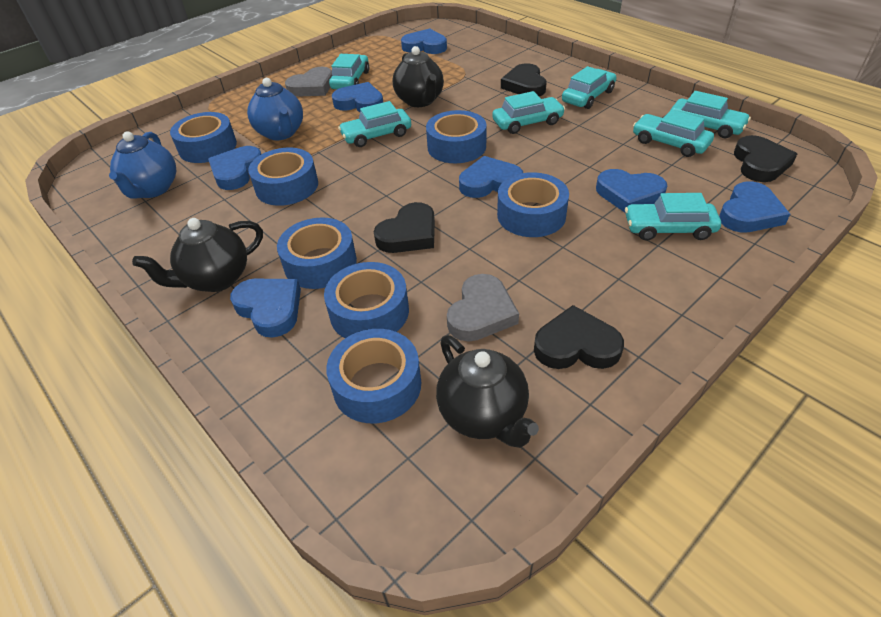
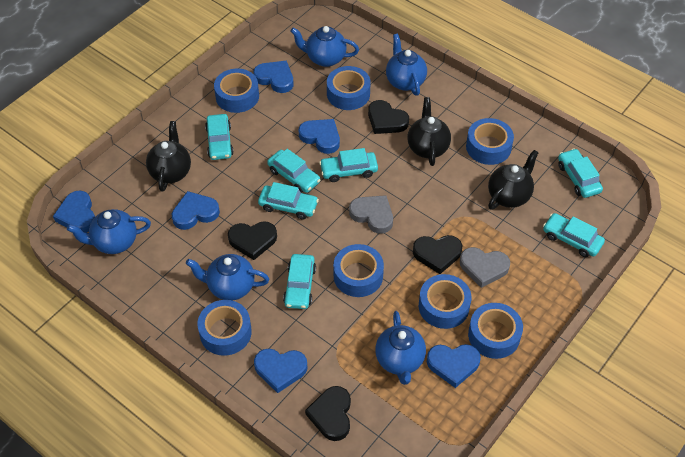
blue heart: 7 -> 6
blue teapot: 2 -> 5

